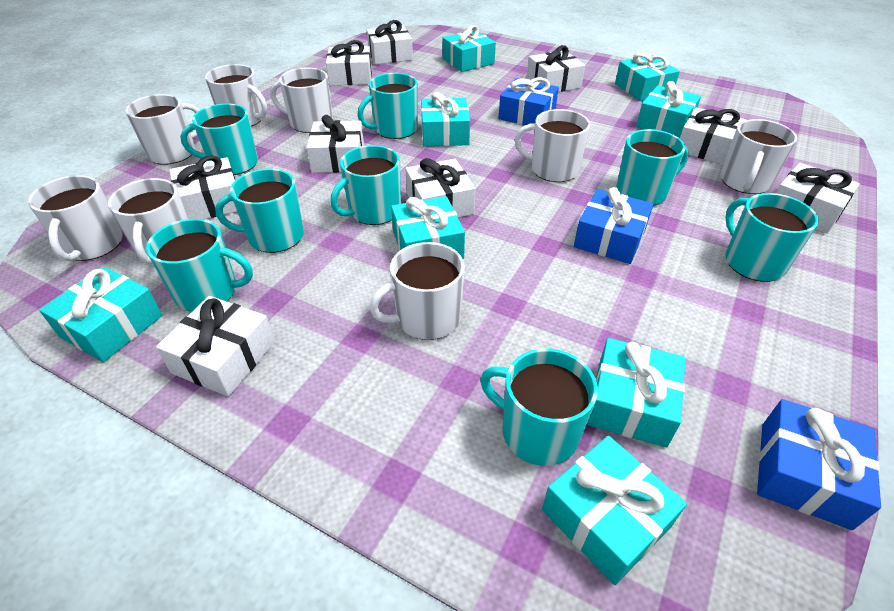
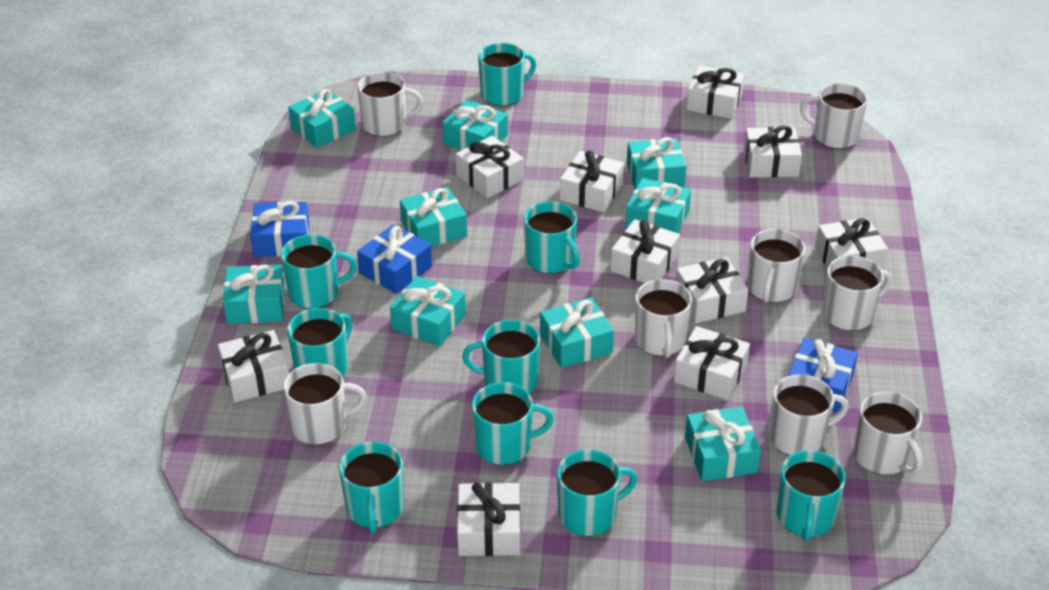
turquoise gift: 8 -> 9
turquoise mug: 8 -> 9
white gift: 9 -> 10

